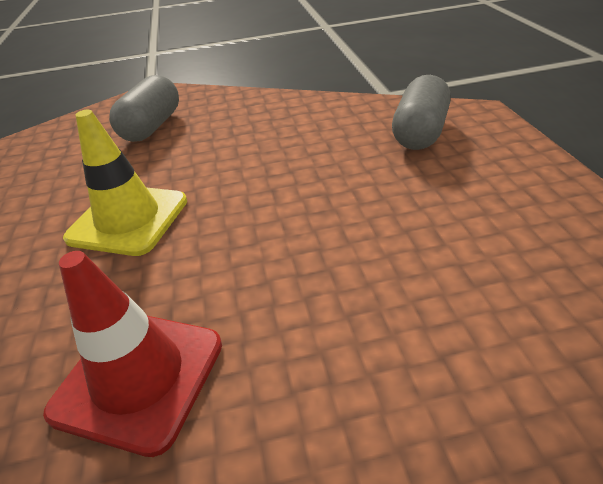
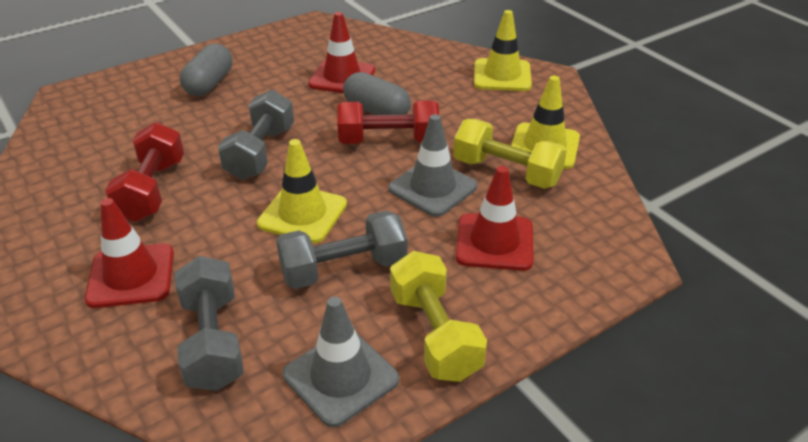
grey dumbbell: 0 -> 3
grey traffic cone: 0 -> 2
red dumbbell: 0 -> 2
red traffic cone: 1 -> 3
yellow dumbbell: 0 -> 2
yellow traffic cone: 1 -> 3

